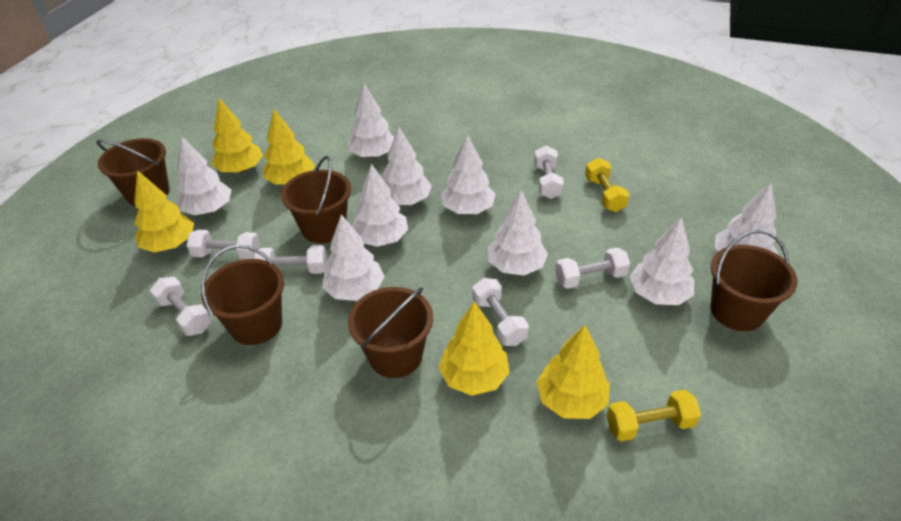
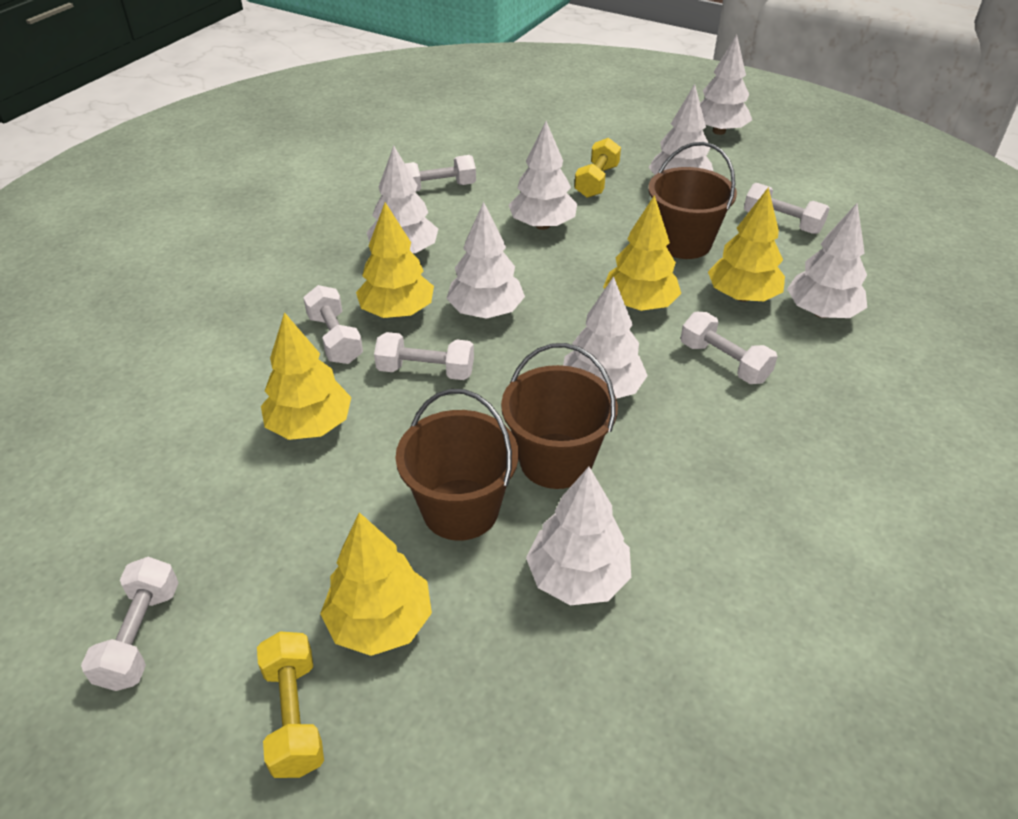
brown bucket: 5 -> 3
white tree: 9 -> 8

